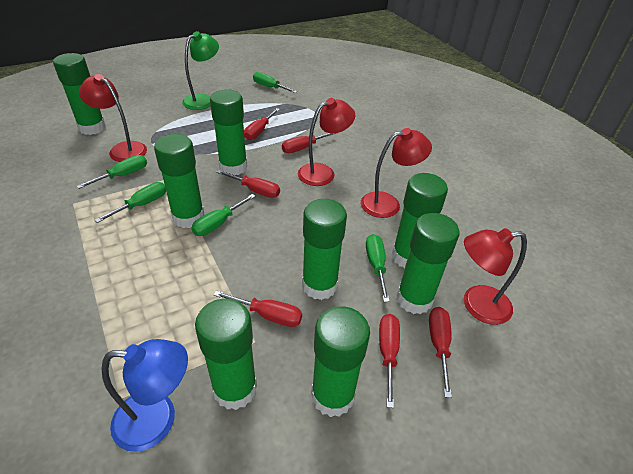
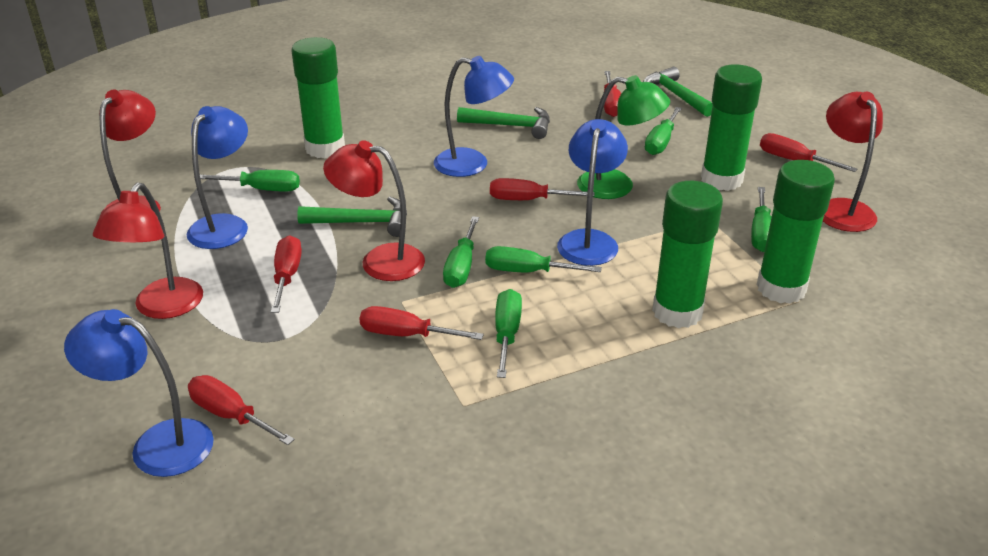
blue lamp: 1 -> 4
green glue stick: 8 -> 4
green hammer: 0 -> 3
green screwdriver: 5 -> 6

